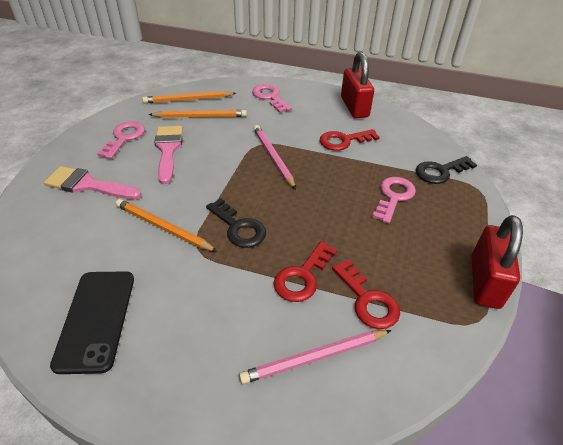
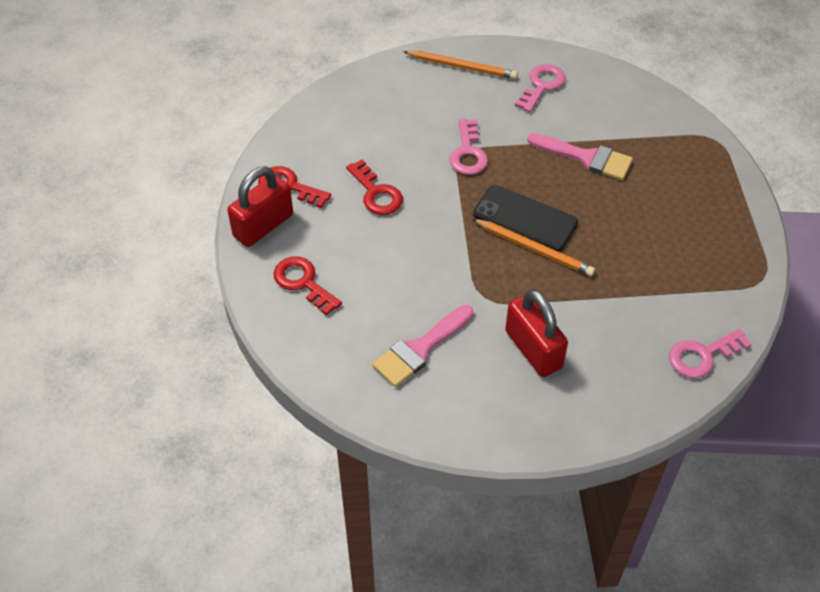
black key: 2 -> 0
orange pencil: 3 -> 2
pink pencil: 2 -> 0

